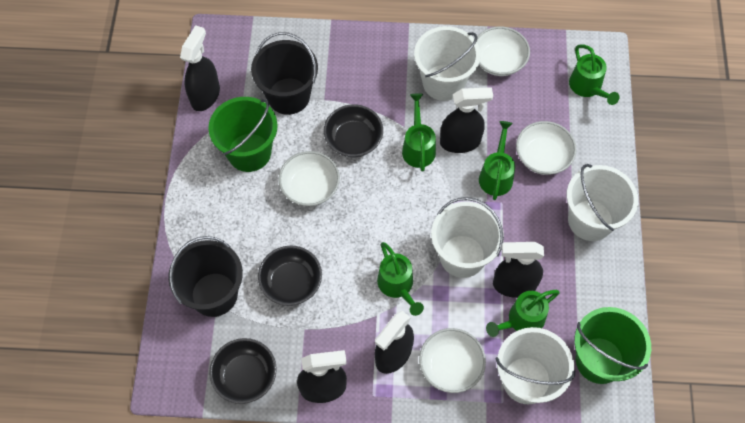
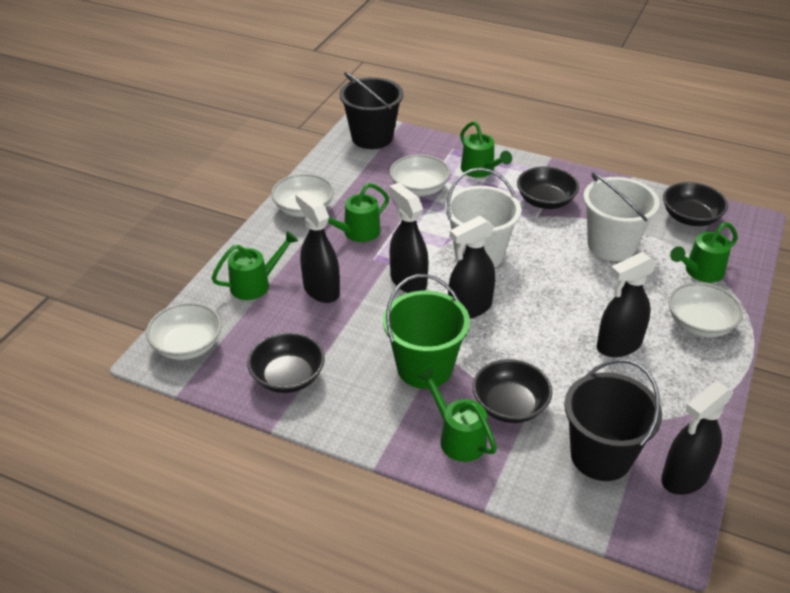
black bowl: 3 -> 4
green bucket: 2 -> 1
white bucket: 4 -> 2

